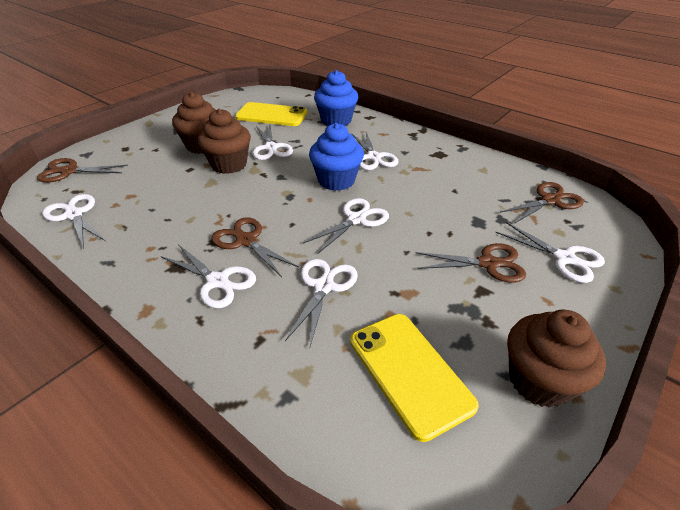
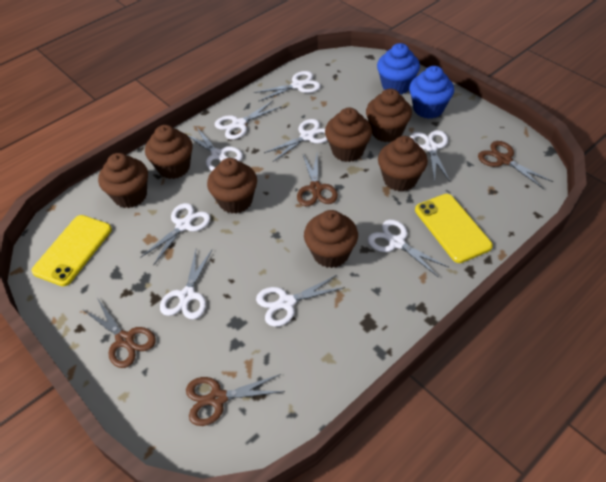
brown cupcake: 3 -> 7
white scissors: 7 -> 9

